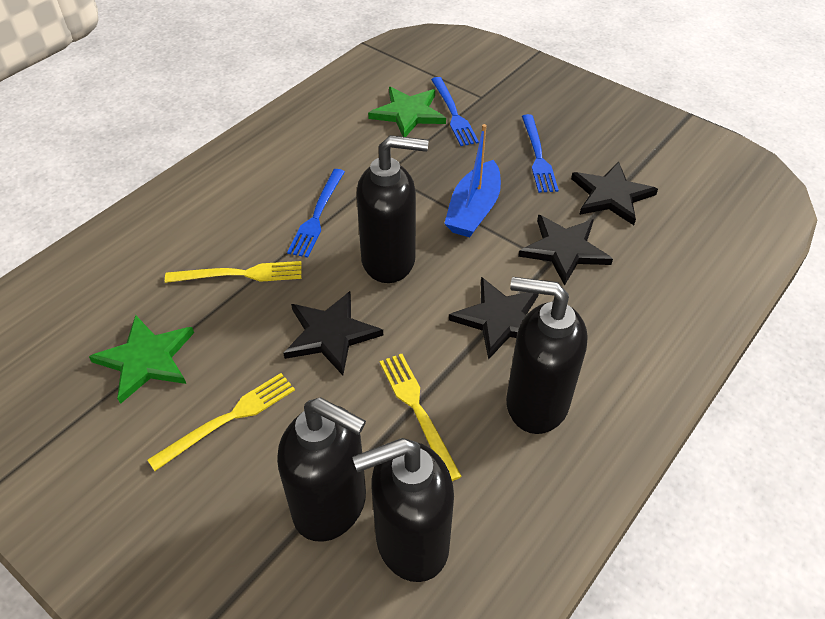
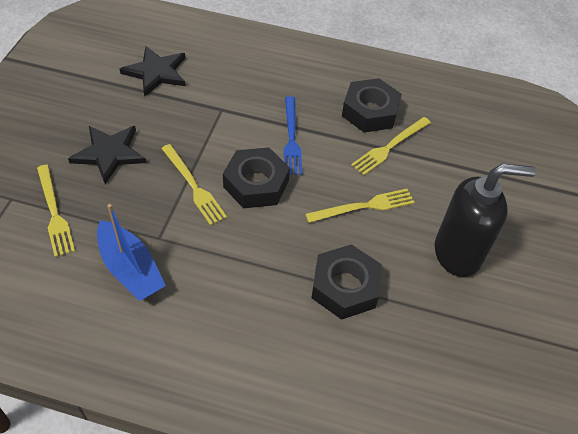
black nut: 0 -> 3
black soap dispenser: 4 -> 1
black star: 4 -> 2
blue fork: 3 -> 1
green star: 2 -> 0
yellow fork: 3 -> 4

